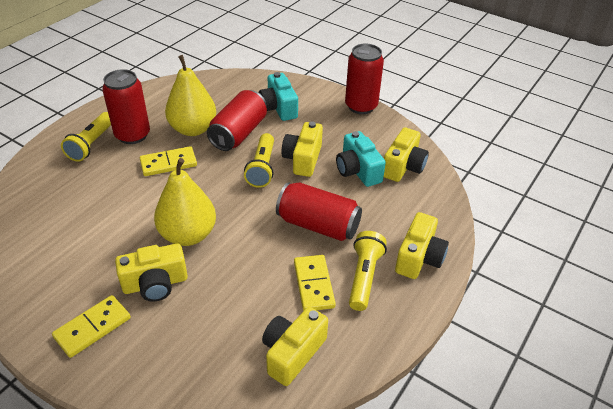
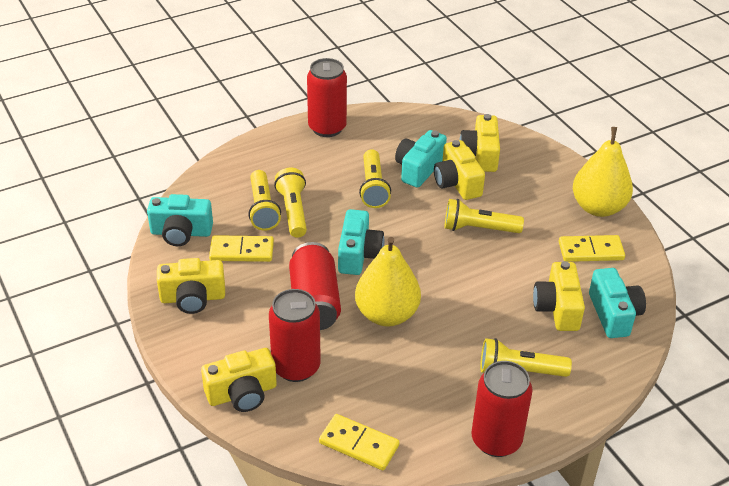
turquoise camera: 2 -> 4
yellow flashlight: 3 -> 5

